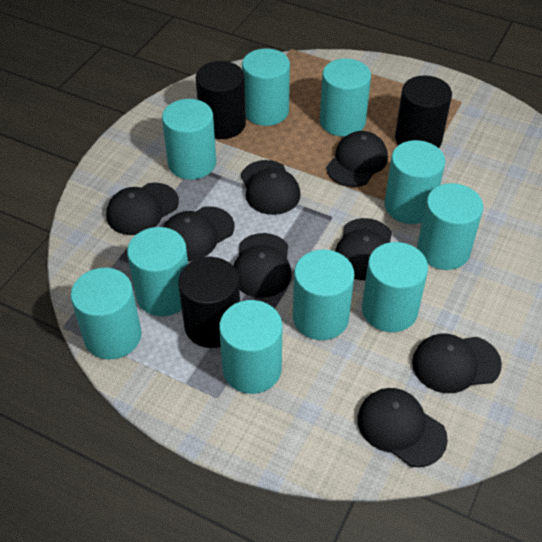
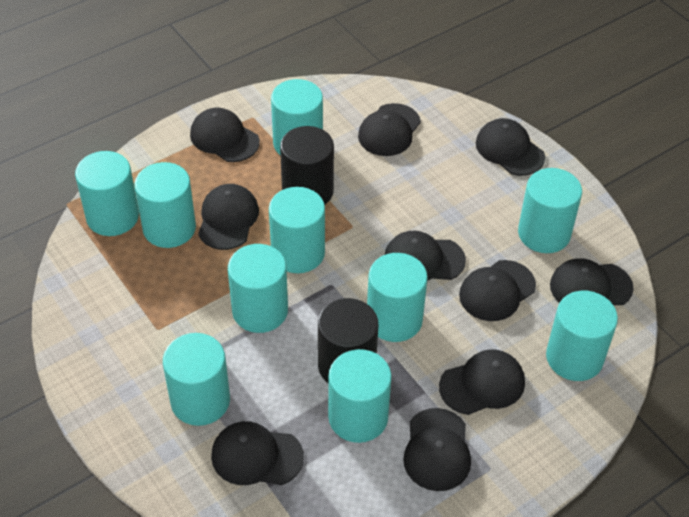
black cap: 8 -> 10
black cylinder: 3 -> 2

